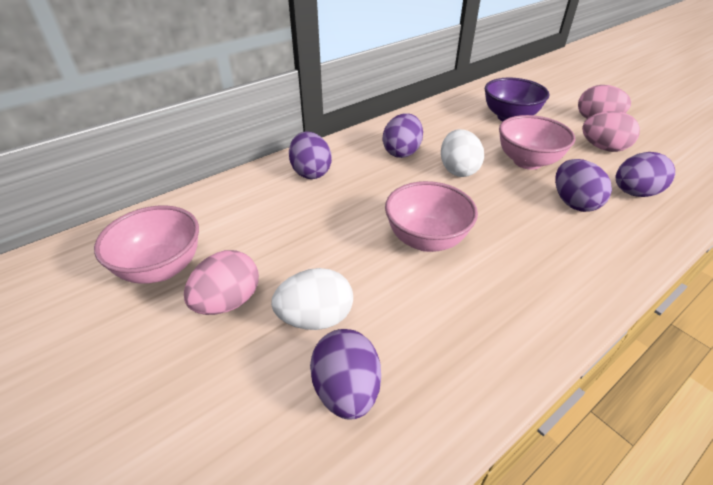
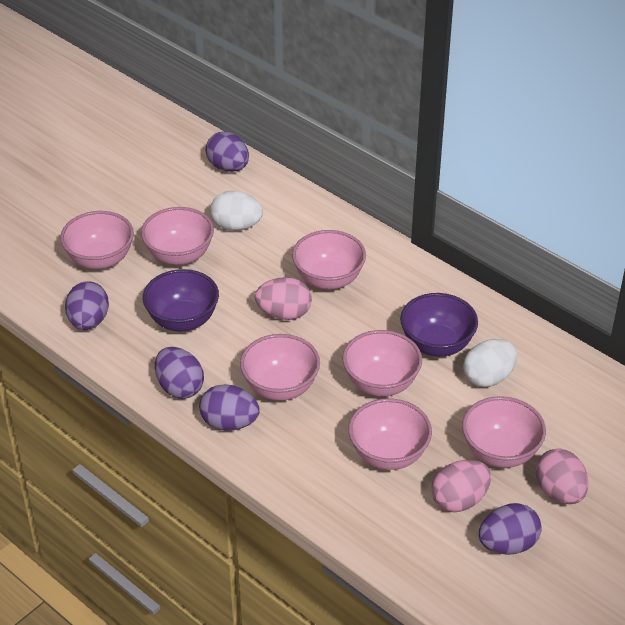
pink bowl: 3 -> 7
purple bowl: 1 -> 2

